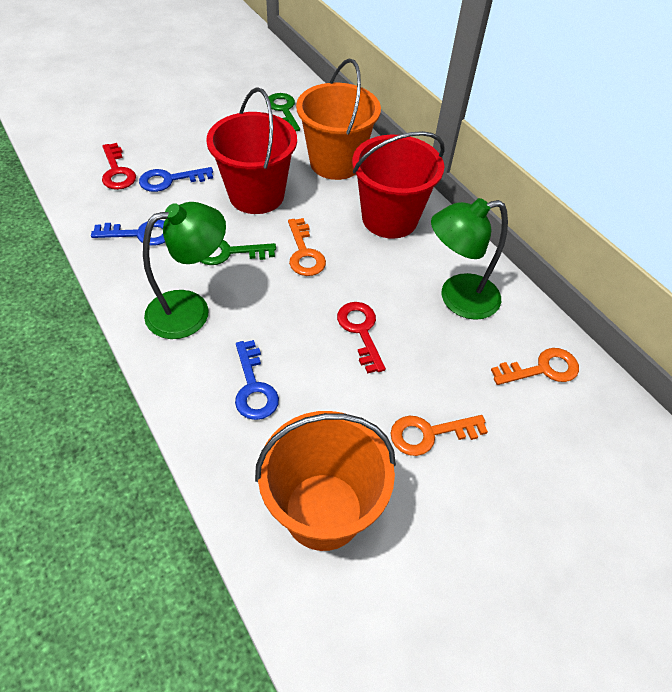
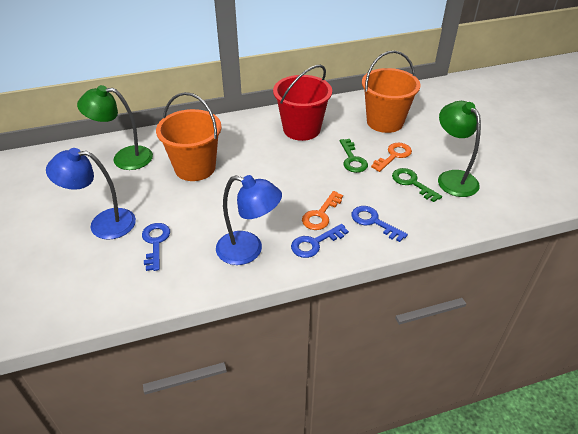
blue lamp: 0 -> 2
orange key: 3 -> 2
red bucket: 2 -> 1
red key: 2 -> 0

